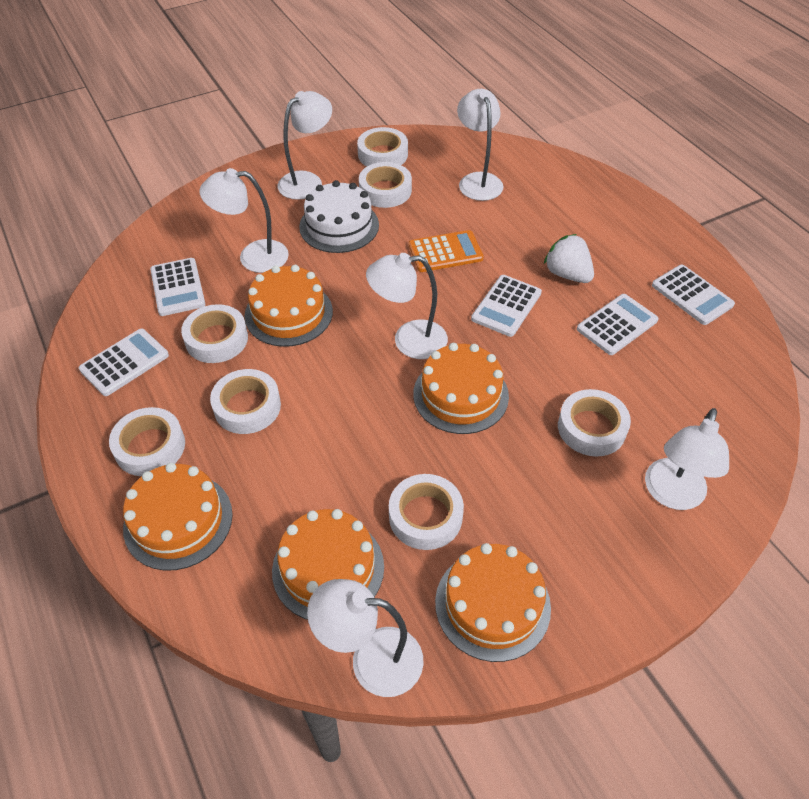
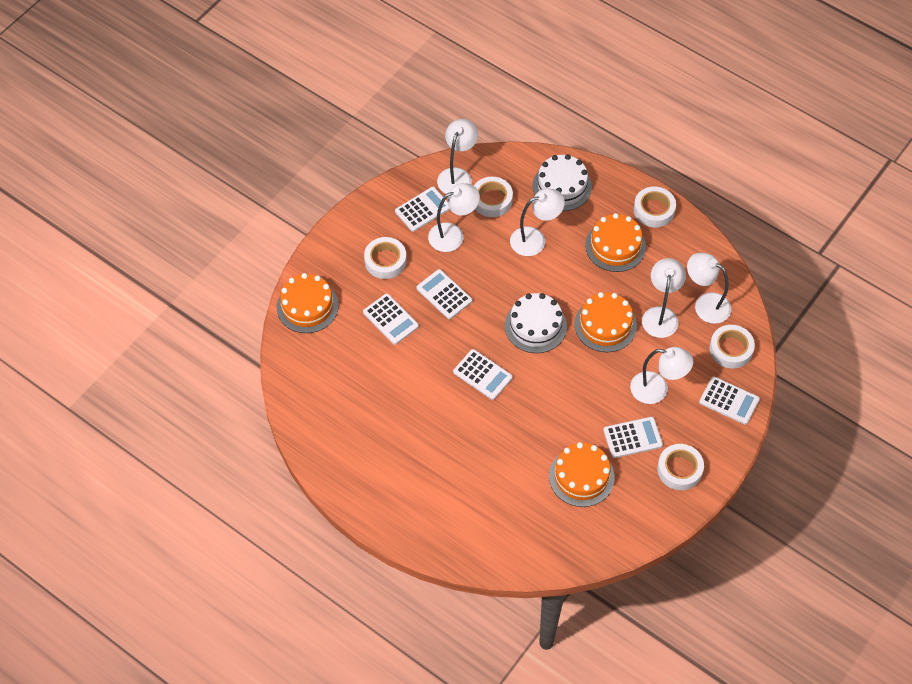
orange cake: 5 -> 4
orange calculator: 1 -> 0
white cake: 1 -> 2
white calculator: 5 -> 6
white strawberry: 1 -> 0
white tape: 7 -> 5

